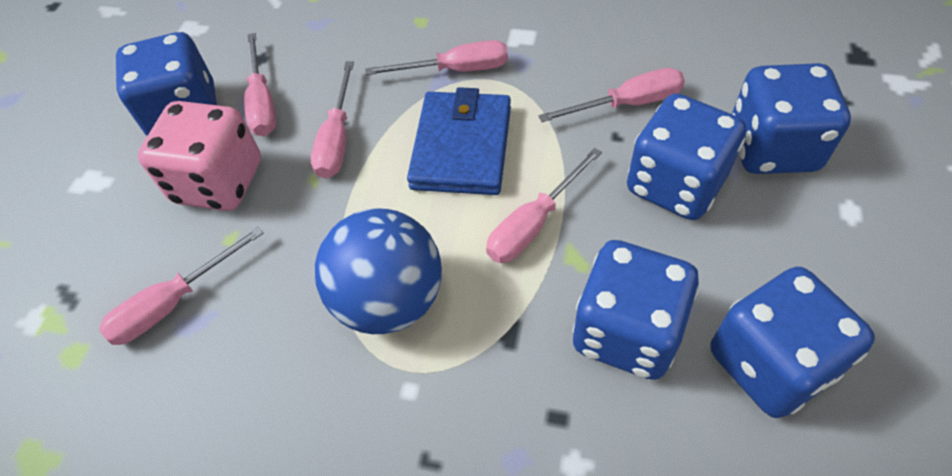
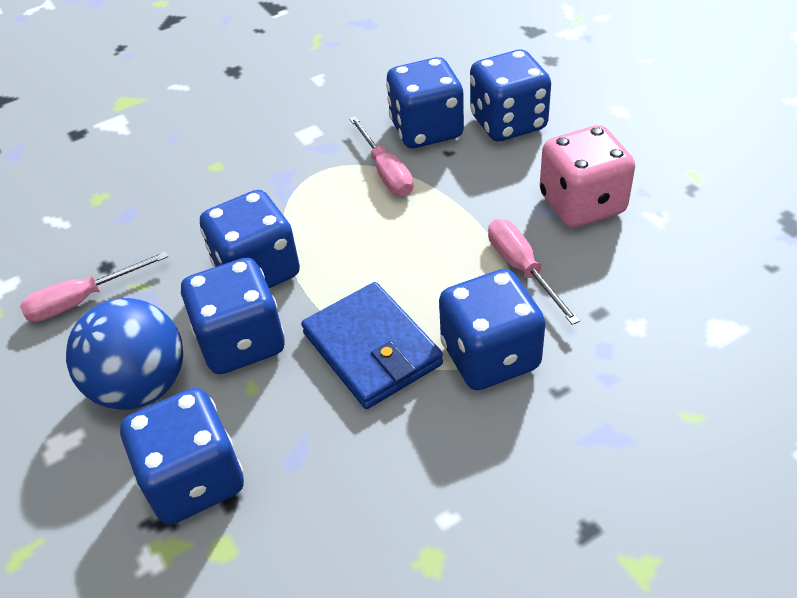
blue dice: 5 -> 6
pink screwdriver: 6 -> 3

